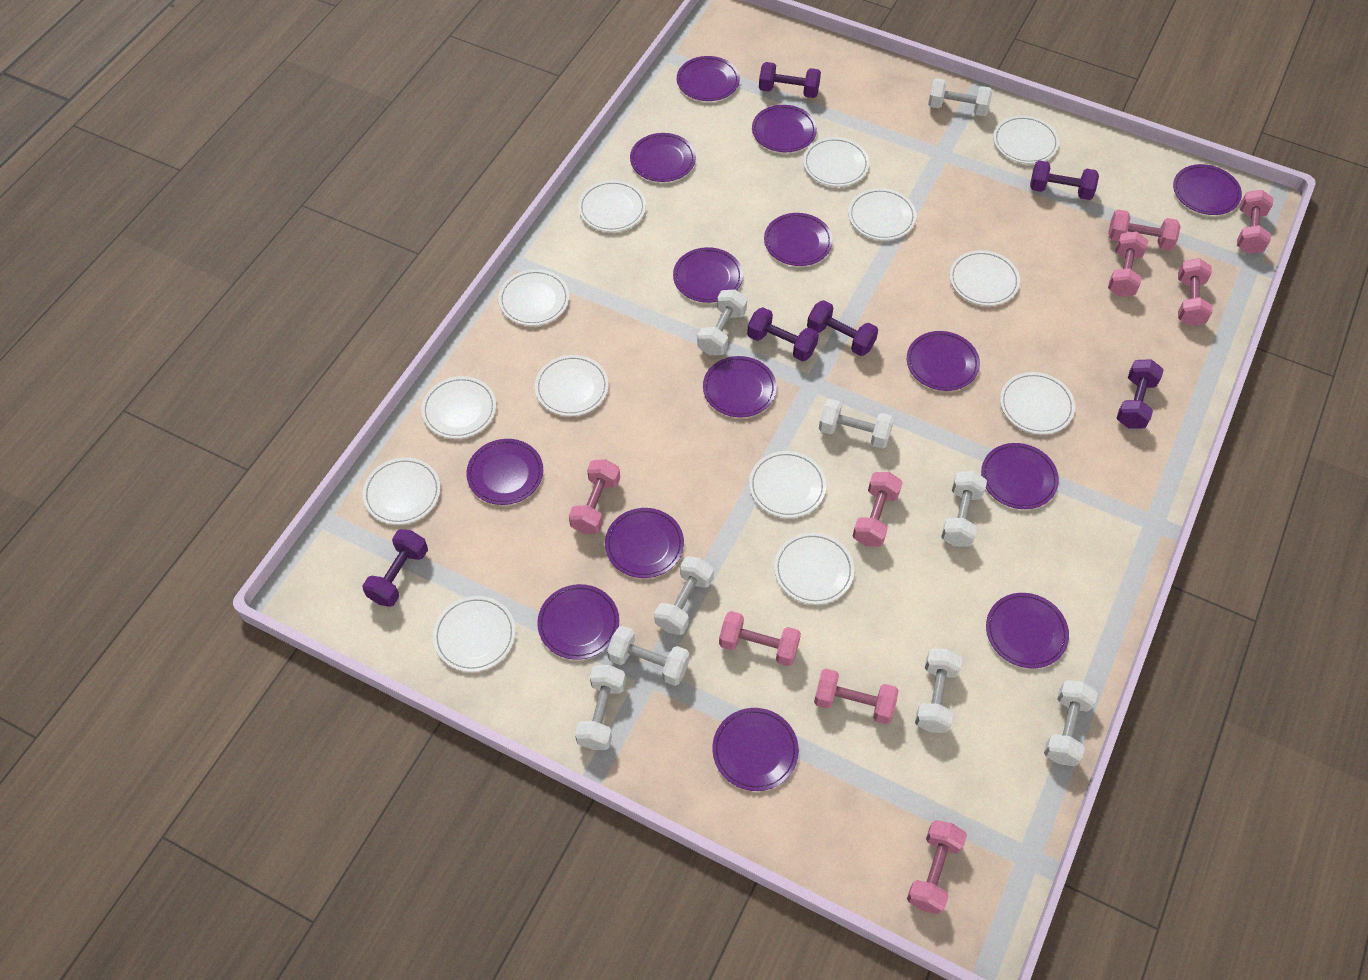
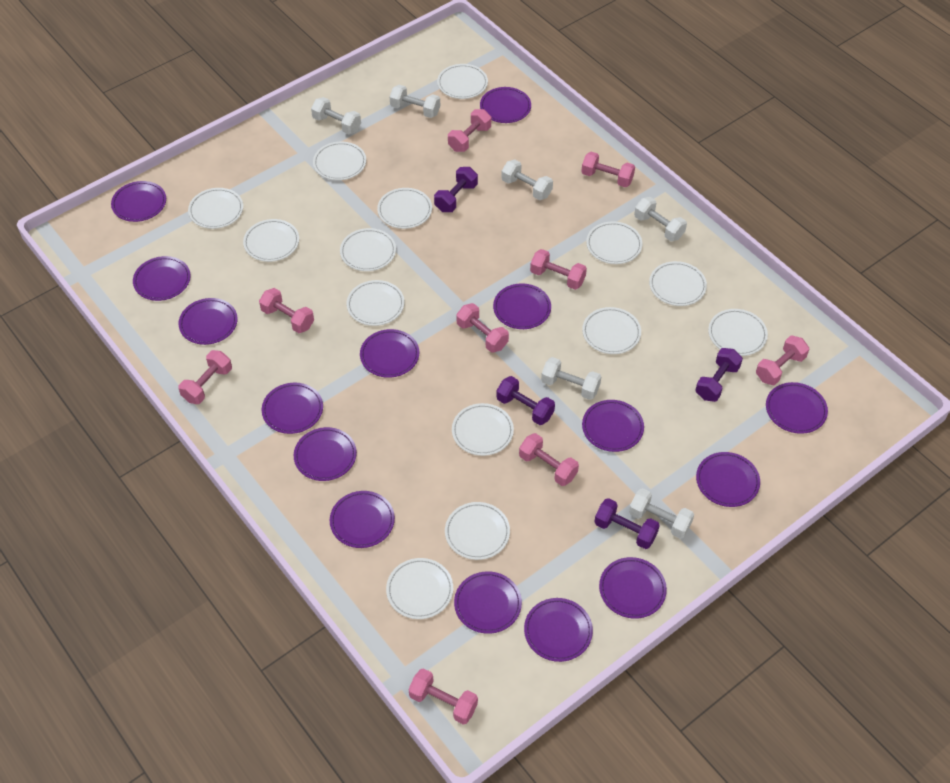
purple dumbbell: 6 -> 4
purple plate: 14 -> 15
white dumbbell: 9 -> 6
white plate: 13 -> 14

